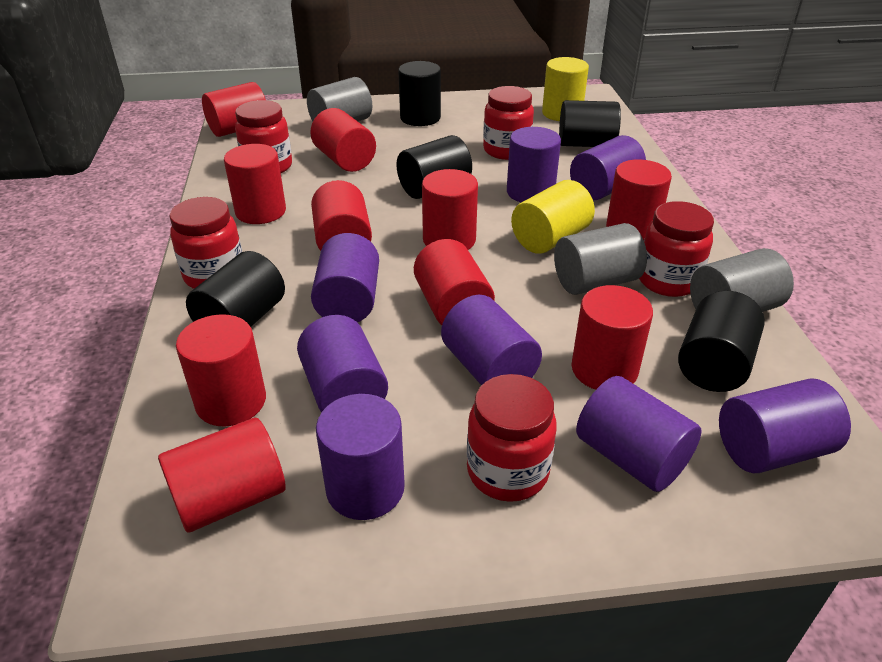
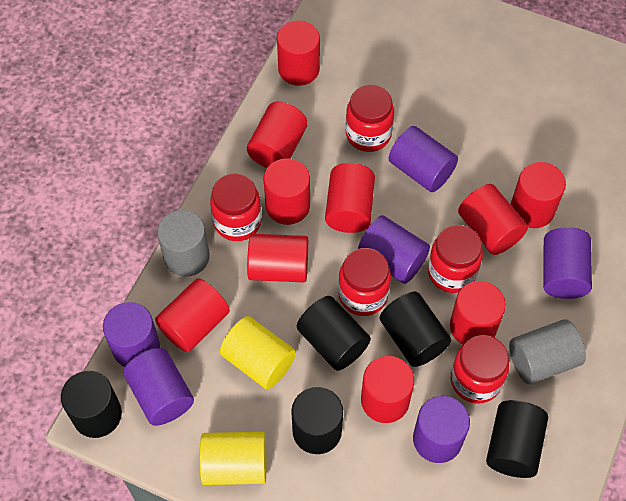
grey cylinder: 3 -> 2
purple cylinder: 8 -> 6

